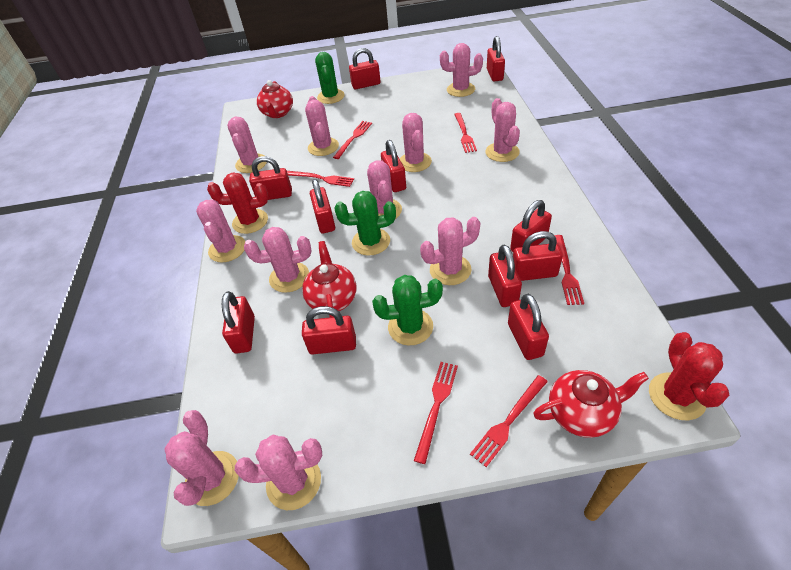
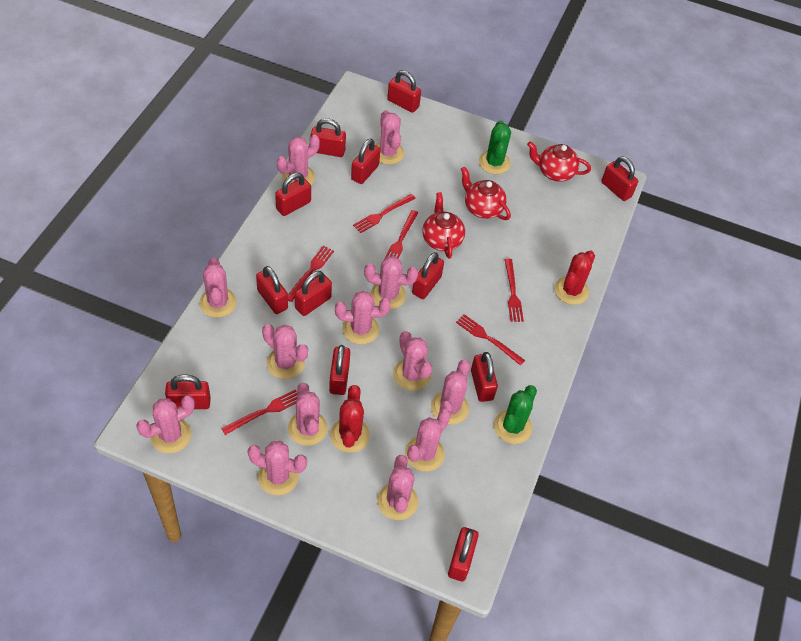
green cactus: 3 -> 2
pink cactus: 11 -> 13
red padlock: 11 -> 12

